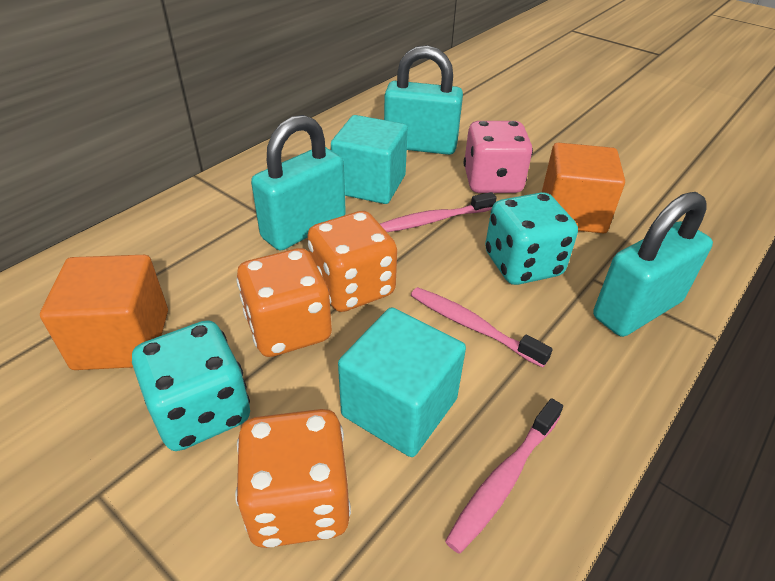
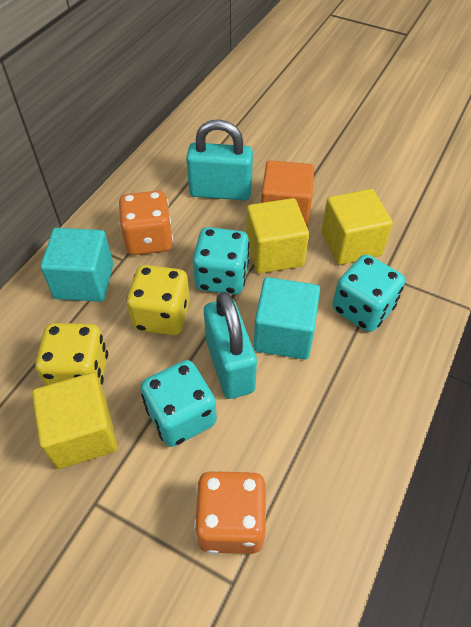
orange cube: 2 -> 1
orange dice: 3 -> 2
pink dice: 1 -> 0
pink toothbrush: 3 -> 0
turquoise dice: 2 -> 3
turquoise padlock: 3 -> 2
yellow cube: 0 -> 3
yellow dice: 0 -> 2

